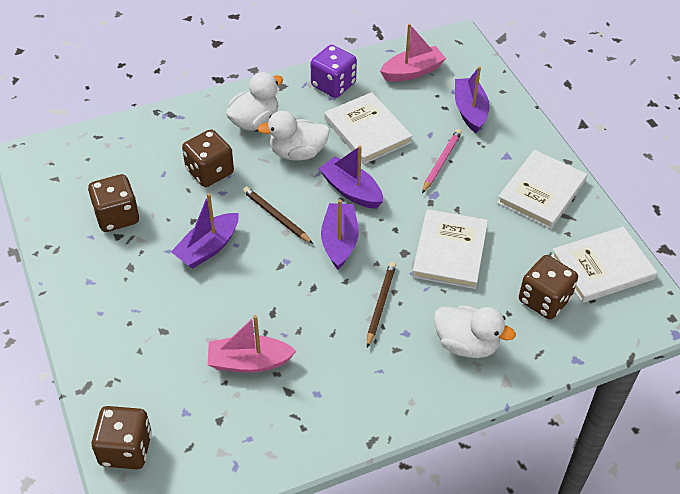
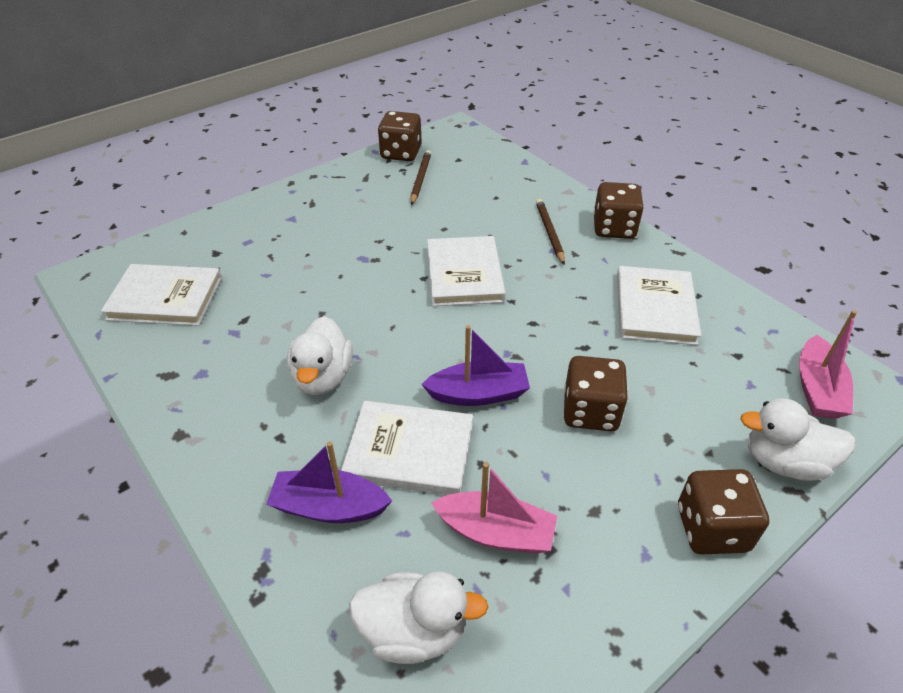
pink pencil: 1 -> 0
purple boat: 4 -> 2
purple dice: 1 -> 0

